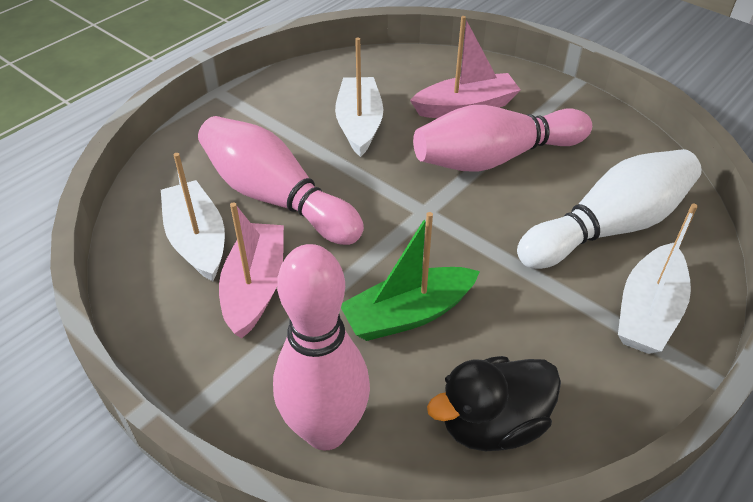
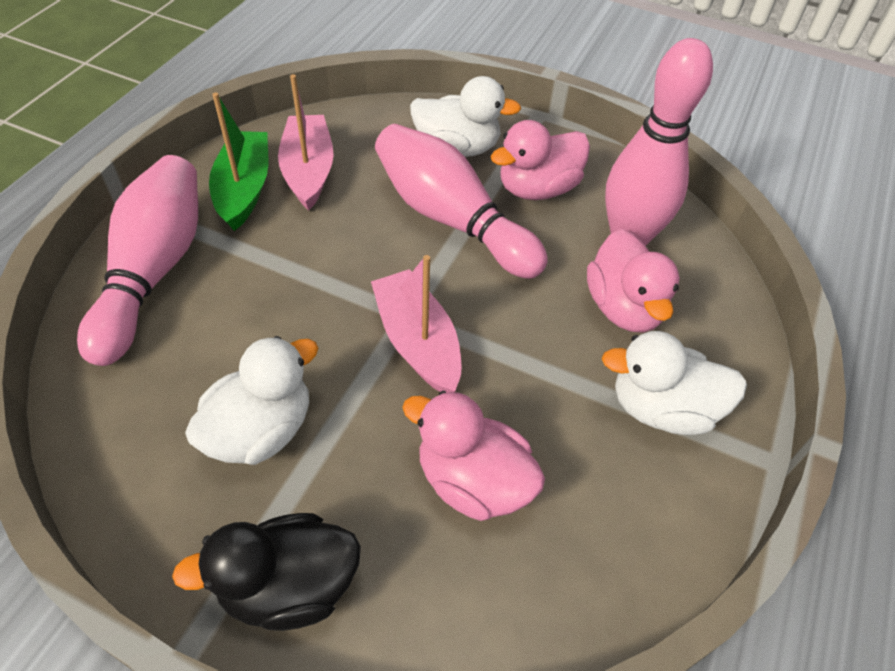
pink duck: 0 -> 3
white boat: 3 -> 0
white bowling pin: 1 -> 0
white duck: 0 -> 3

